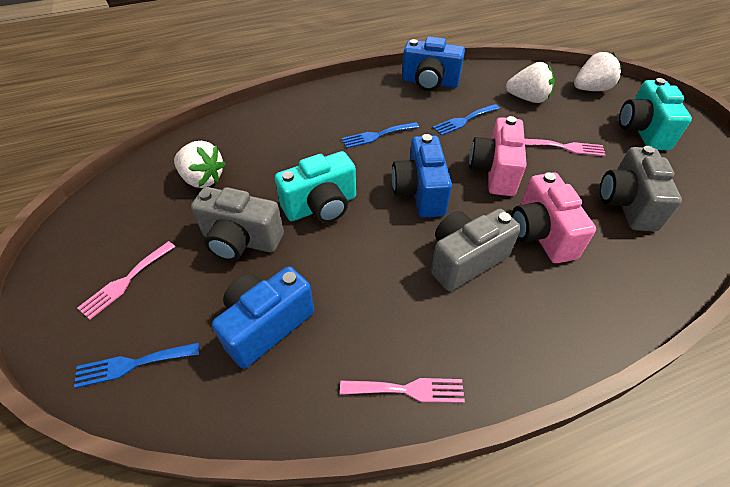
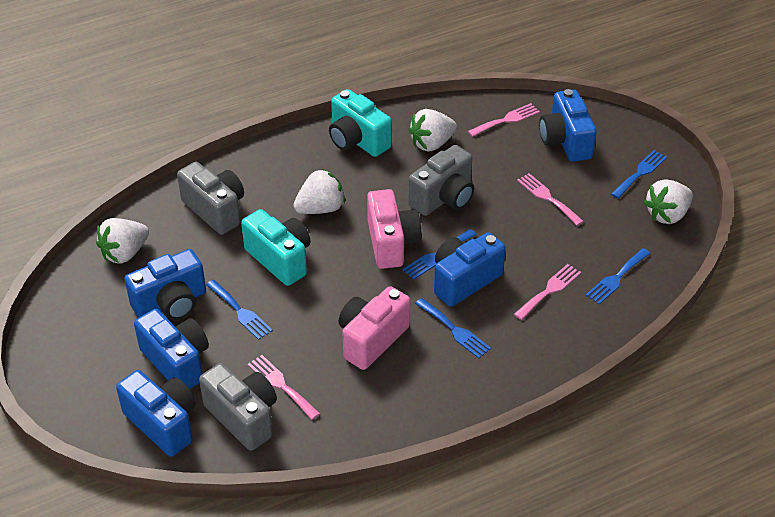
blue camera: 3 -> 5
blue fork: 3 -> 5
pink fork: 3 -> 4
white strawberry: 3 -> 4

